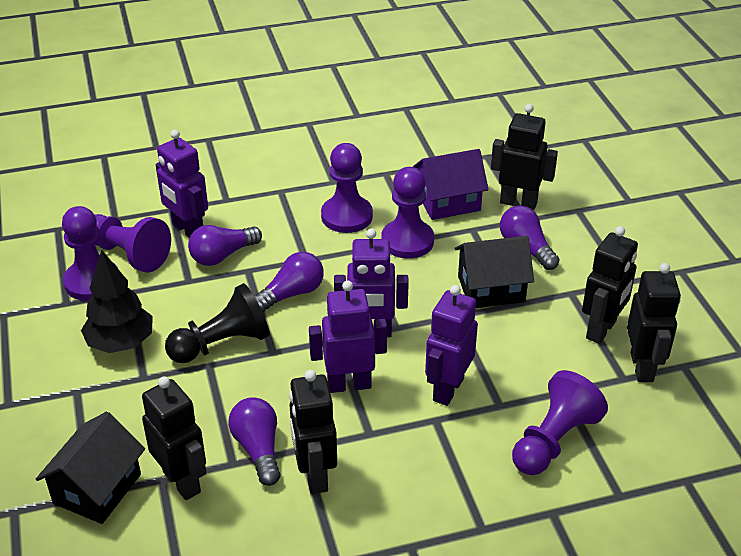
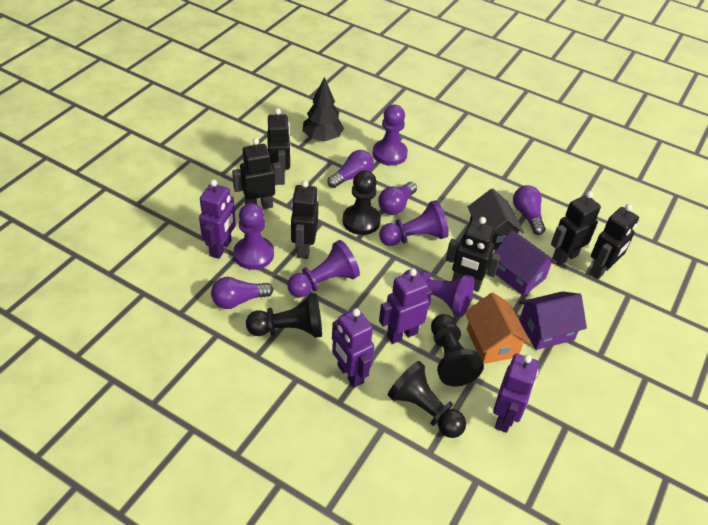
black house: 2 -> 1
black pawn: 1 -> 4
black robot: 5 -> 6
orange house: 0 -> 1
purple house: 1 -> 2

